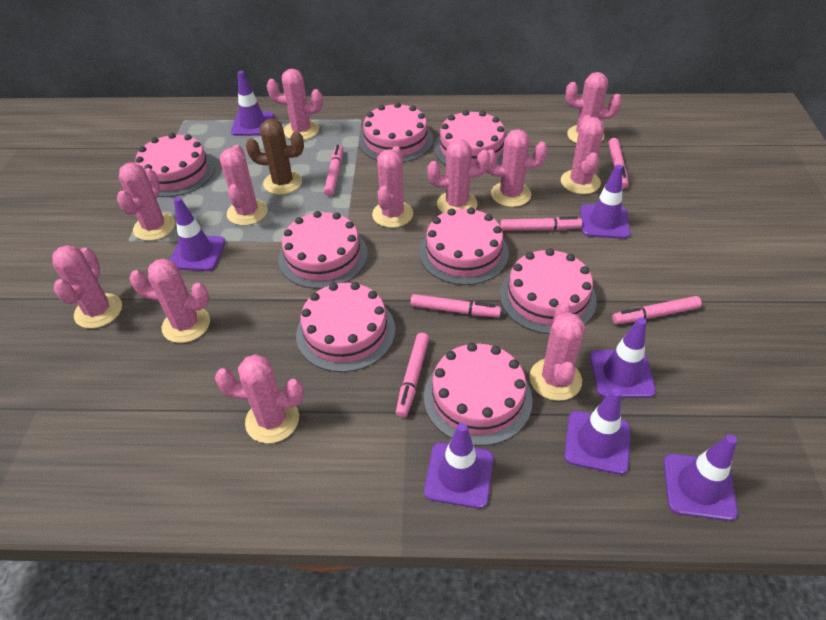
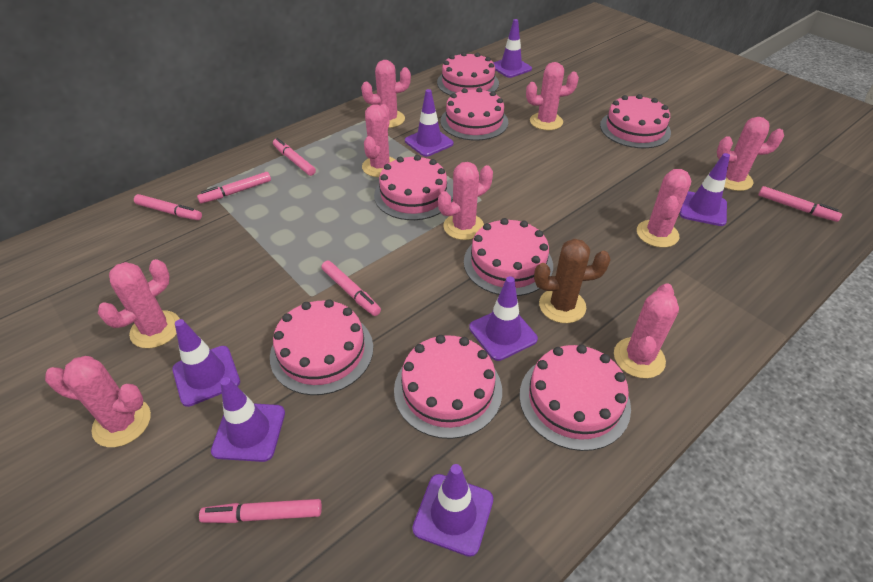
pink cactus: 12 -> 9

